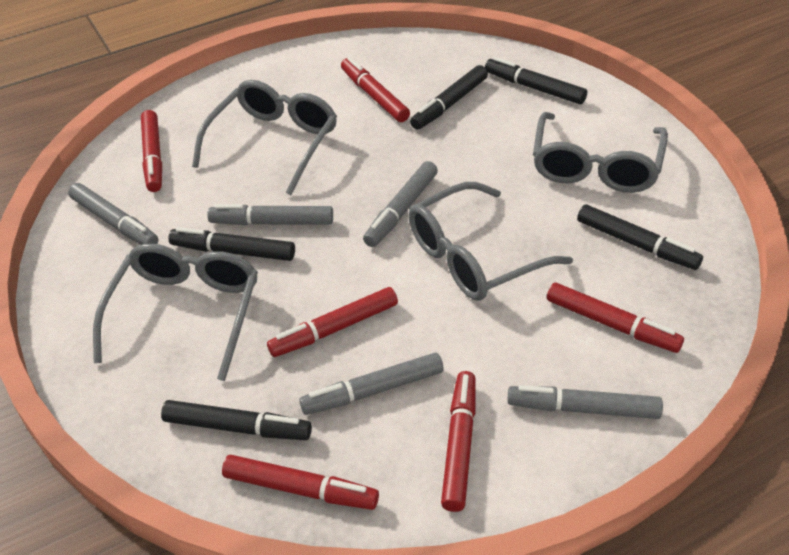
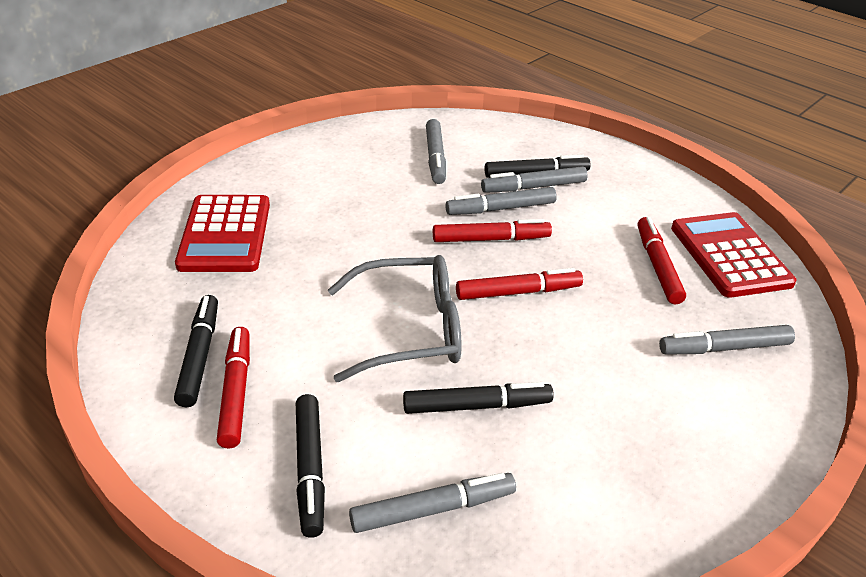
black marker: 5 -> 4
grey glasses: 4 -> 1
red calculator: 0 -> 2
red marker: 6 -> 4

